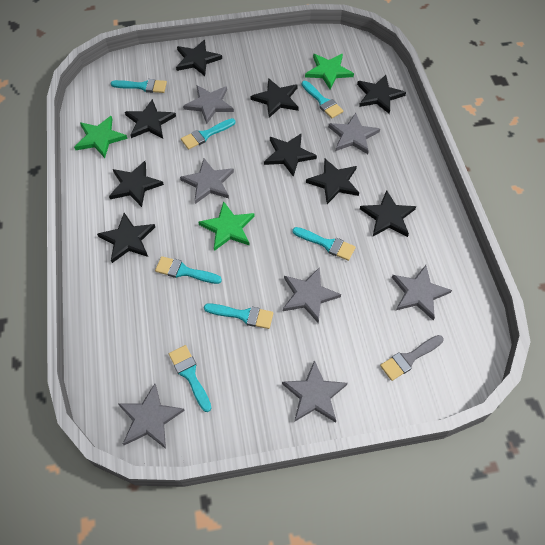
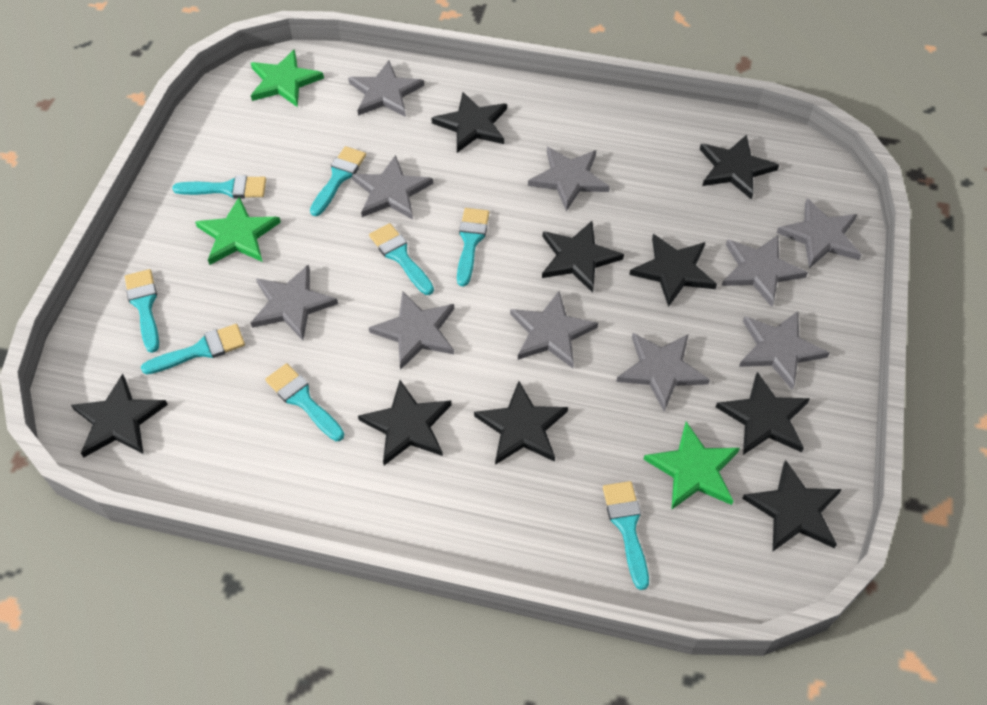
grey brush: 1 -> 0
grey star: 7 -> 10
turquoise brush: 7 -> 8

